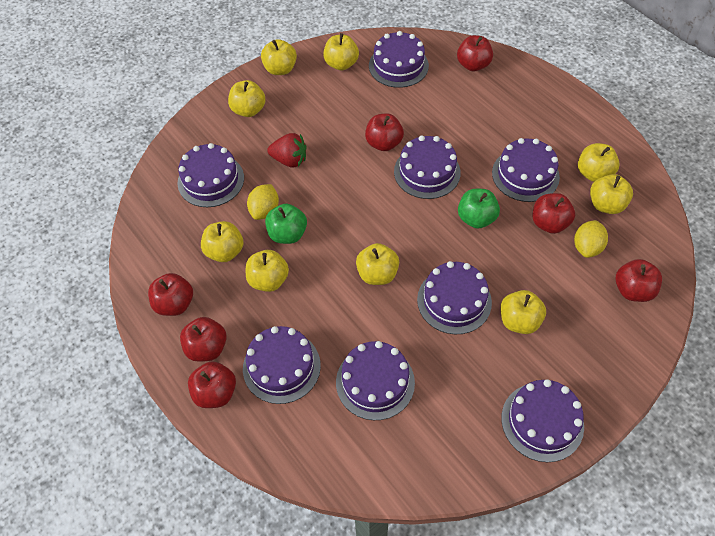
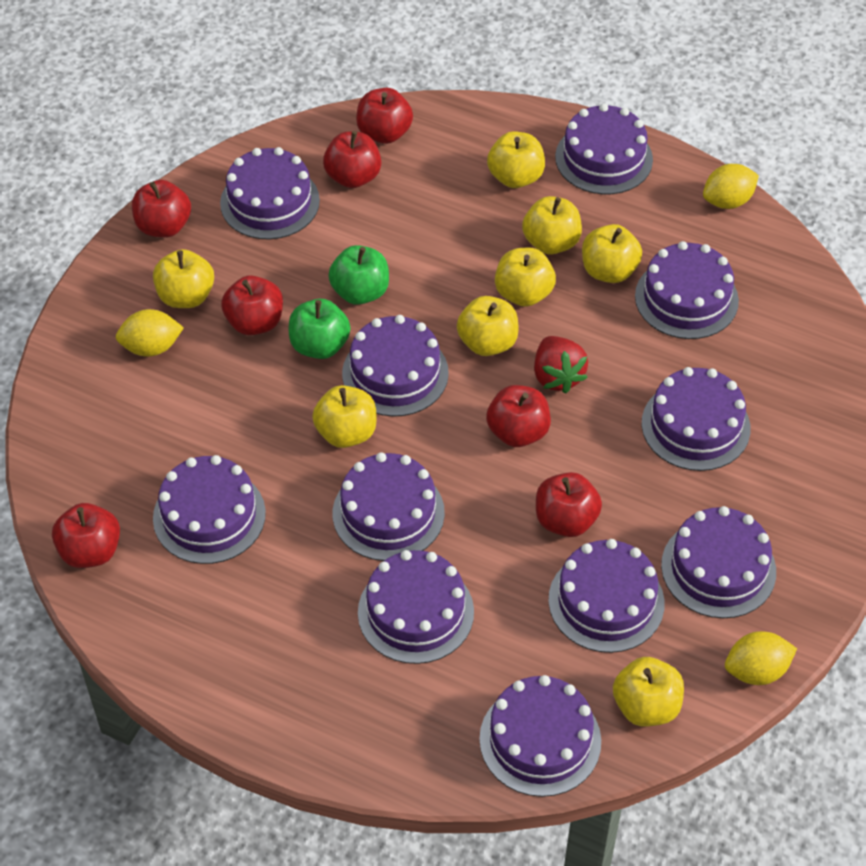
purple cake: 8 -> 11
yellow apple: 9 -> 8
yellow lemon: 2 -> 3

